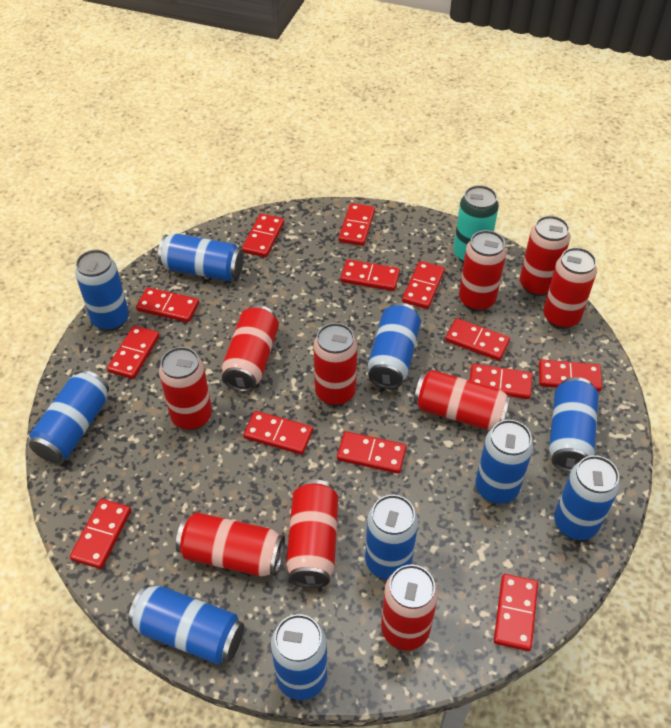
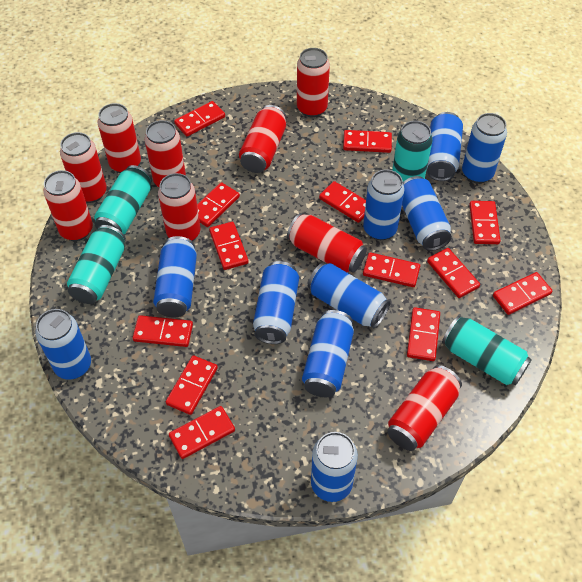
red can: 10 -> 9
turquoise can: 1 -> 4

